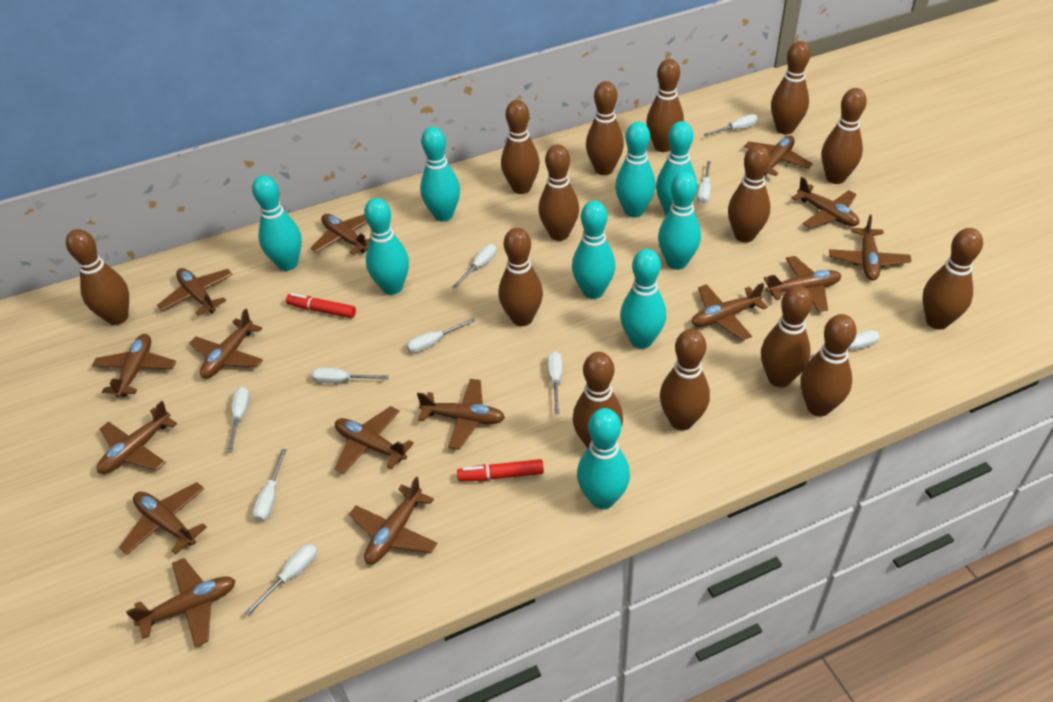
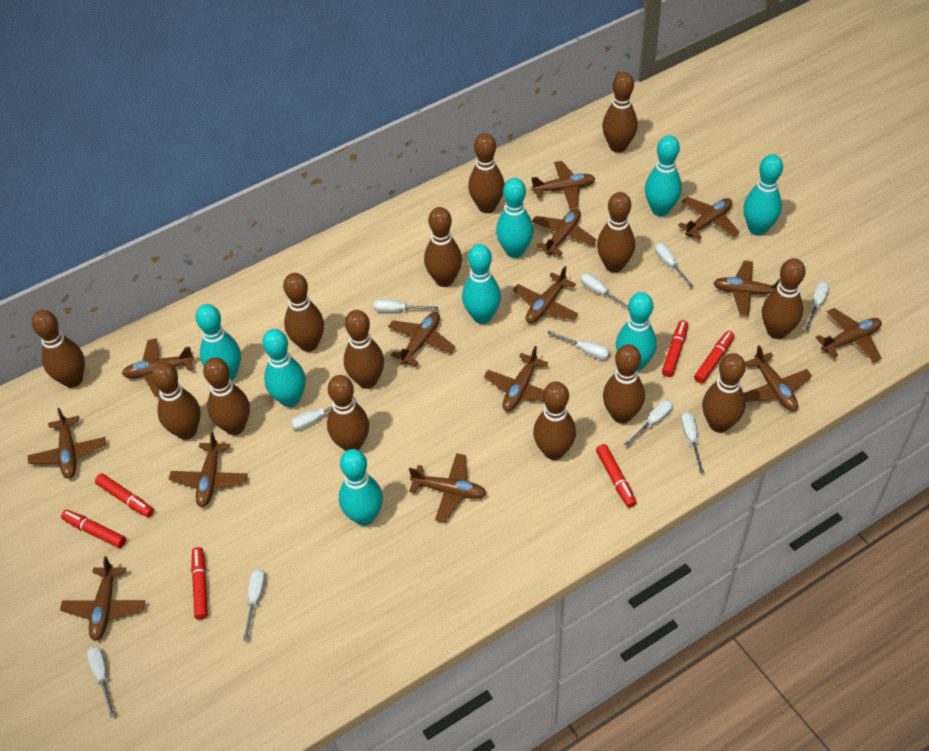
brown plane: 15 -> 14
red marker: 2 -> 6
turquoise bowling pin: 9 -> 8

